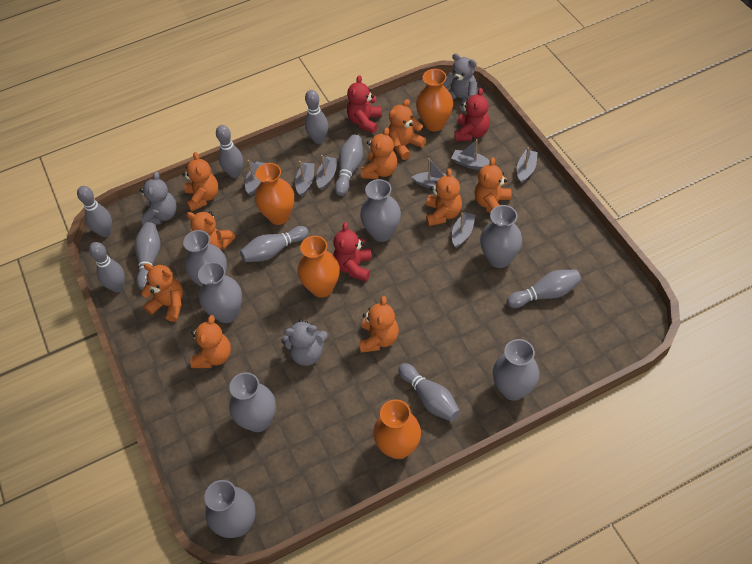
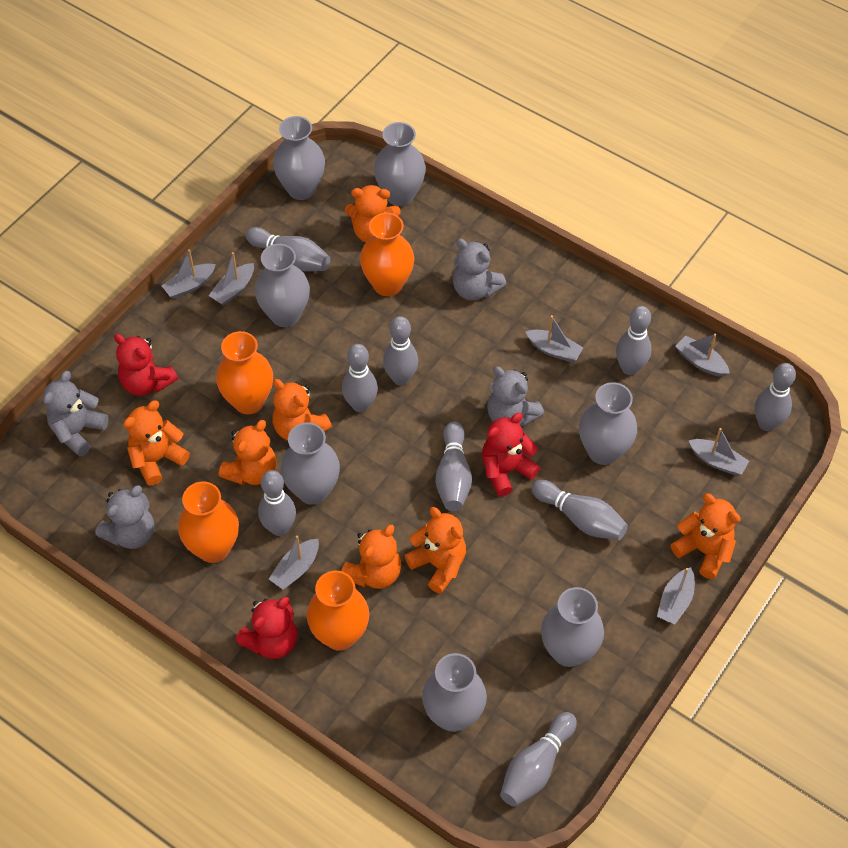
grey teddy bear: 3 -> 4
orange teddy bear: 9 -> 7

